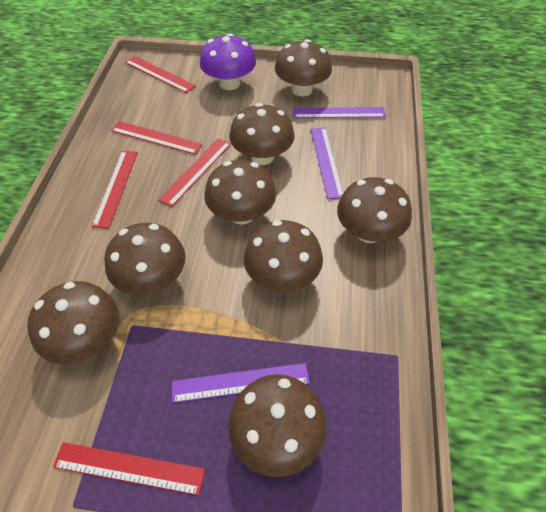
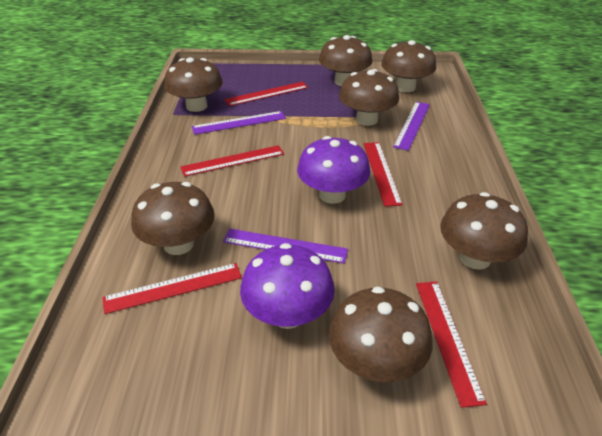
brown mushroom: 8 -> 7
purple mushroom: 1 -> 2

